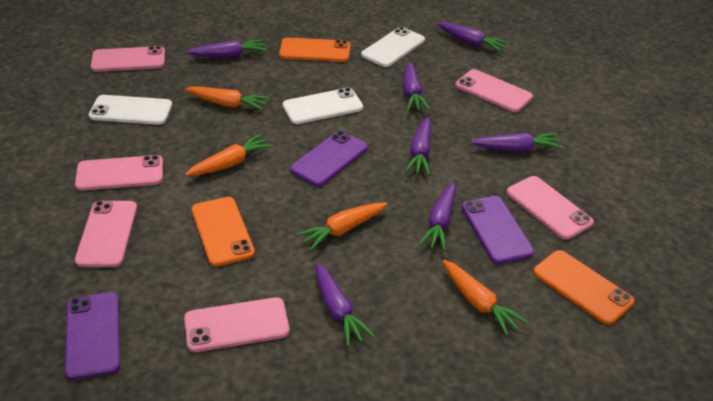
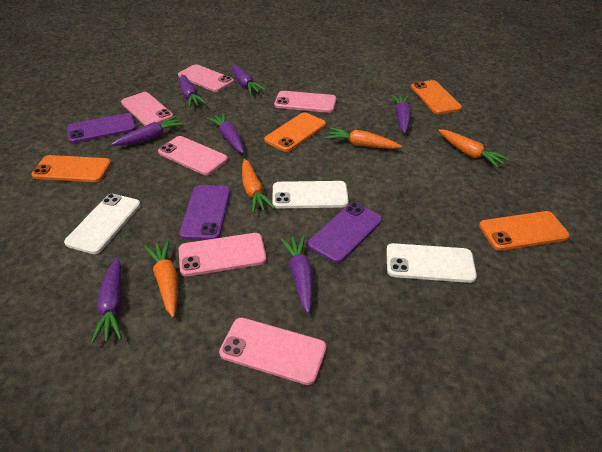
orange phone: 3 -> 4

